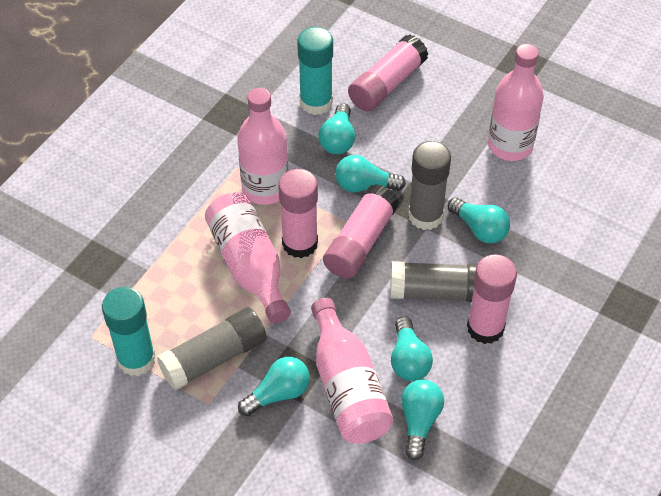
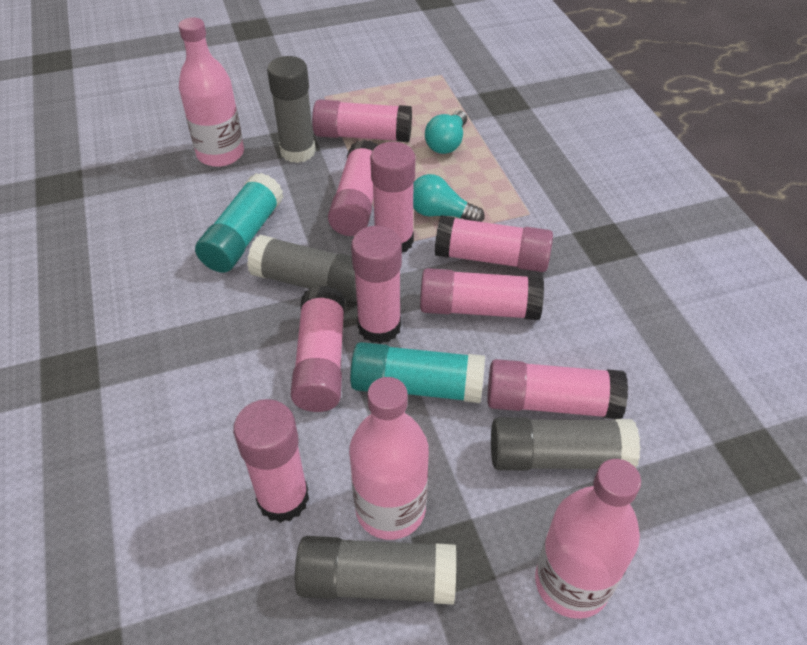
grey glue stick: 3 -> 4
pink bottle: 4 -> 3
pink glue stick: 4 -> 9
turquoise light bulb: 6 -> 2

